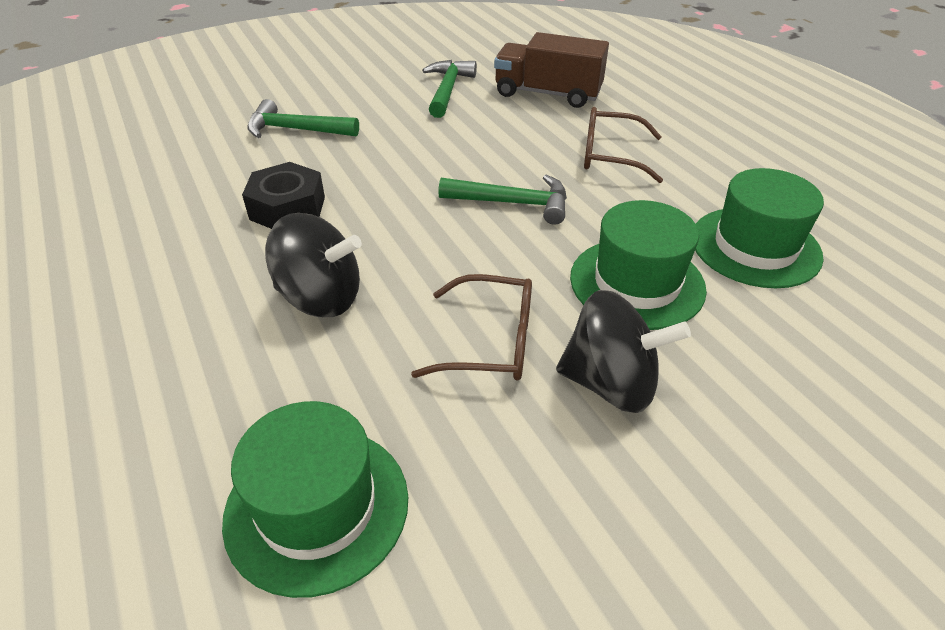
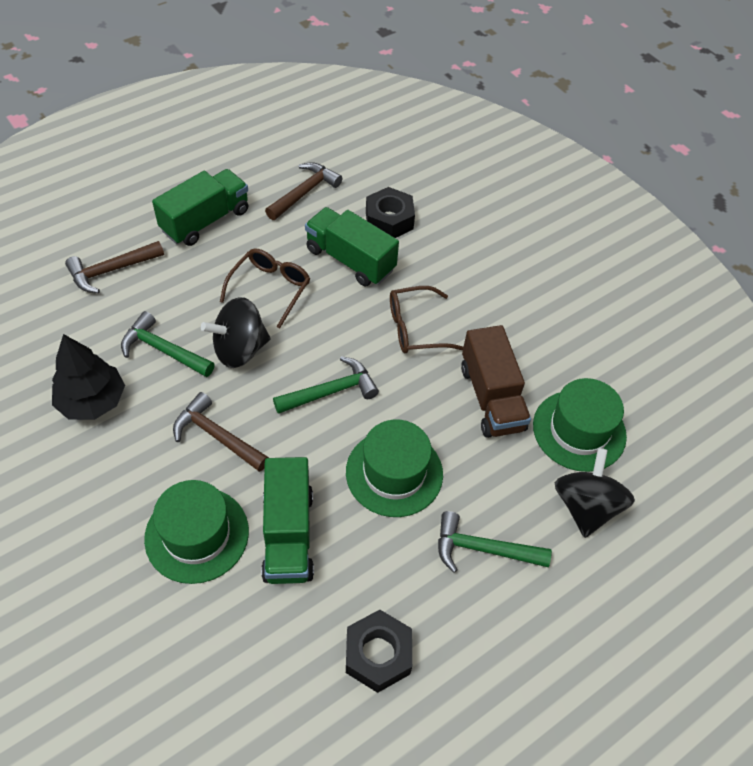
black nut: 1 -> 2
black tree: 0 -> 1
brown hammer: 0 -> 3
green truck: 0 -> 3

